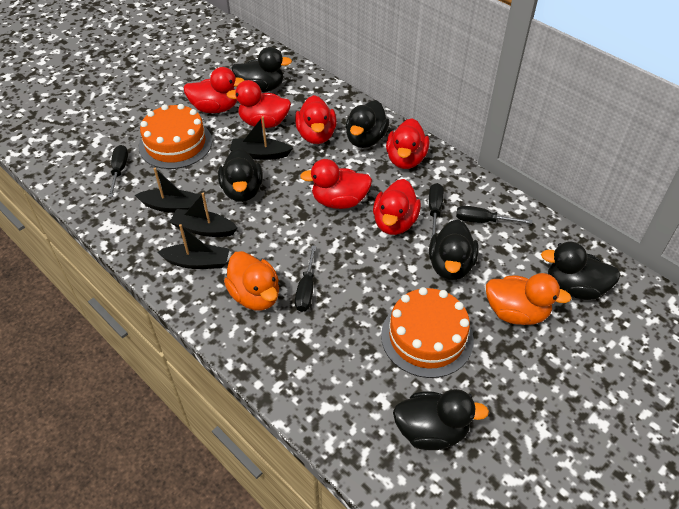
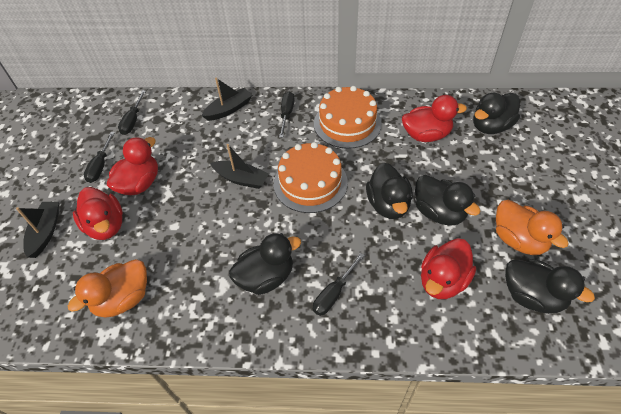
black boat: 4 -> 3
black duck: 6 -> 5
red duck: 6 -> 4

